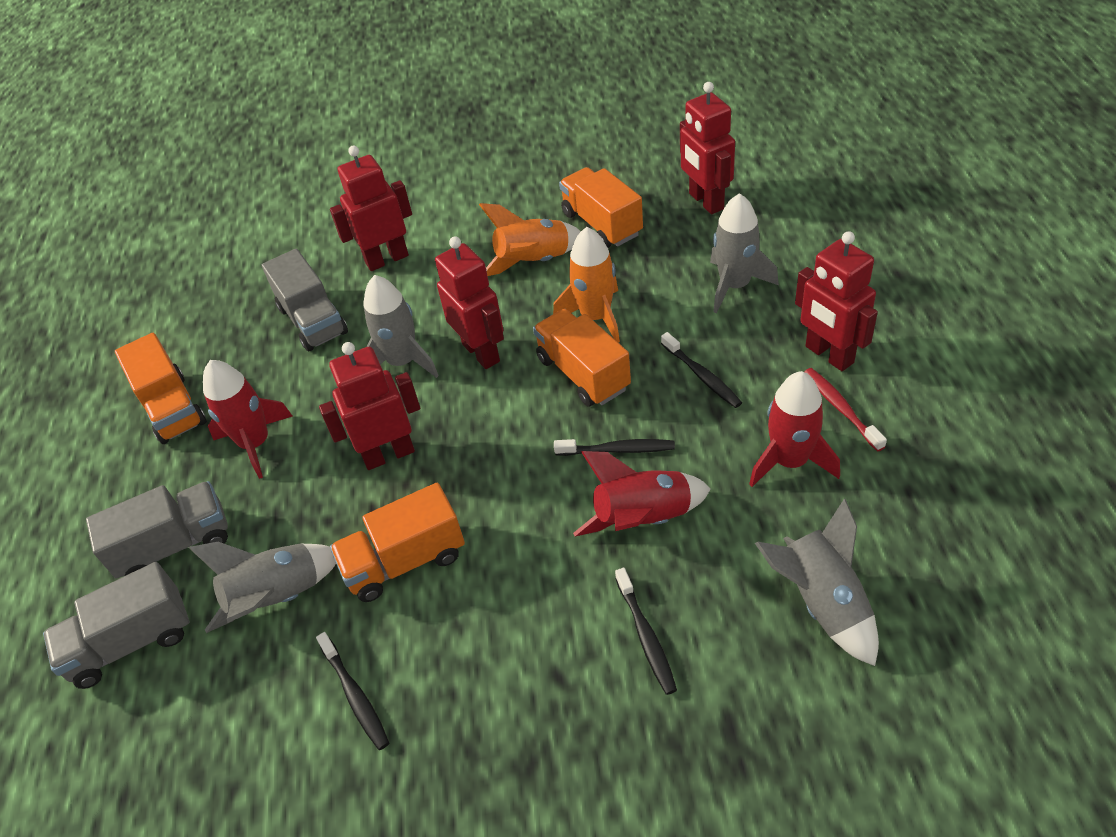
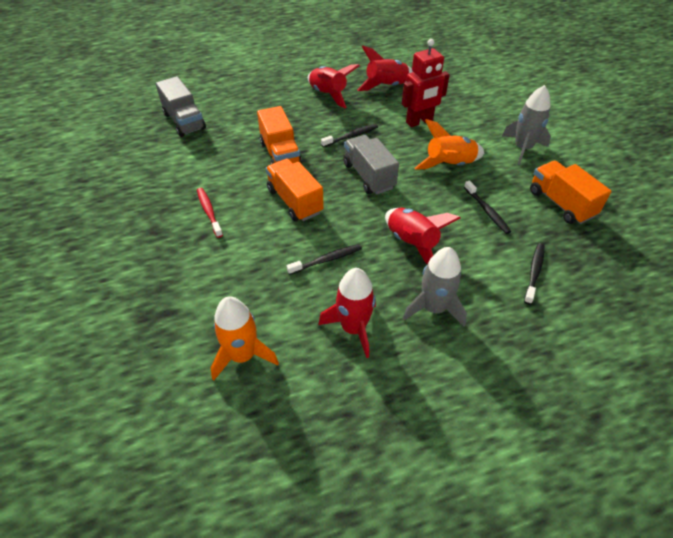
grey rocket: 4 -> 2
grey truck: 3 -> 2
orange truck: 4 -> 3
red robot: 5 -> 1
red rocket: 3 -> 4

